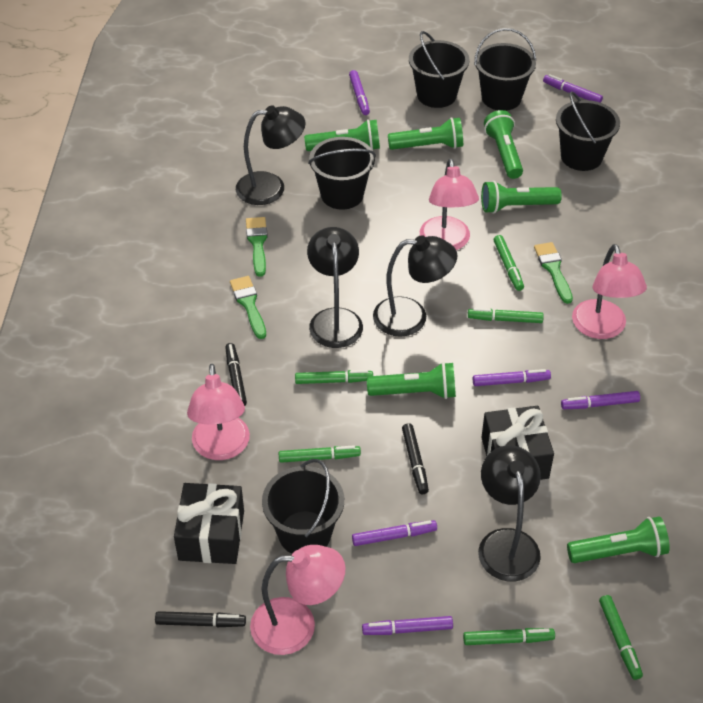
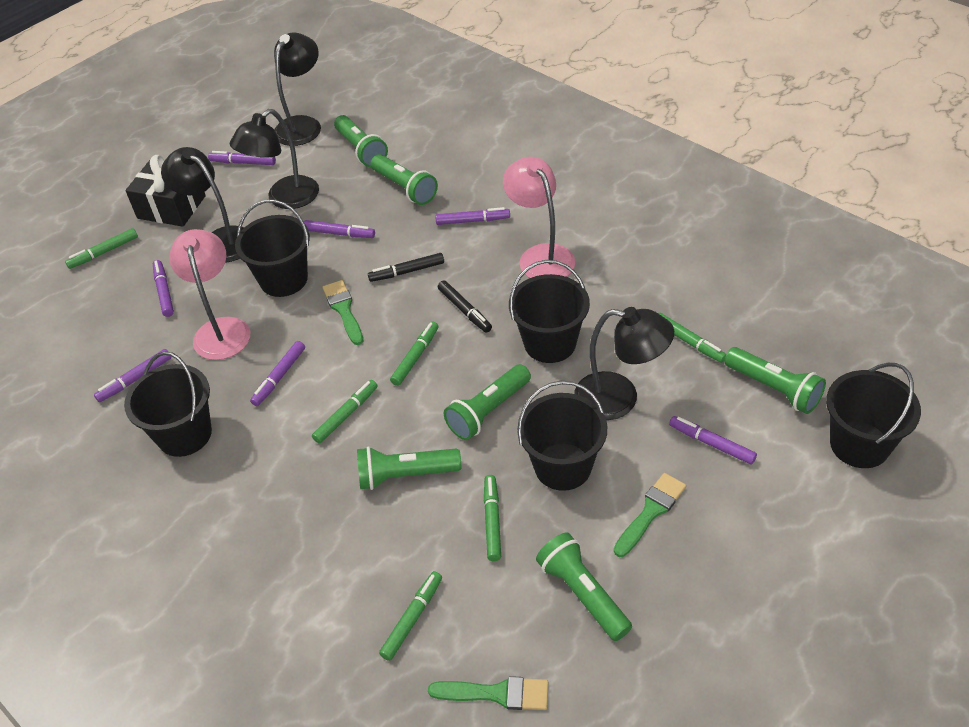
black gift: 2 -> 1
black marker: 3 -> 2
pink lamp: 4 -> 2
purple marker: 6 -> 7

